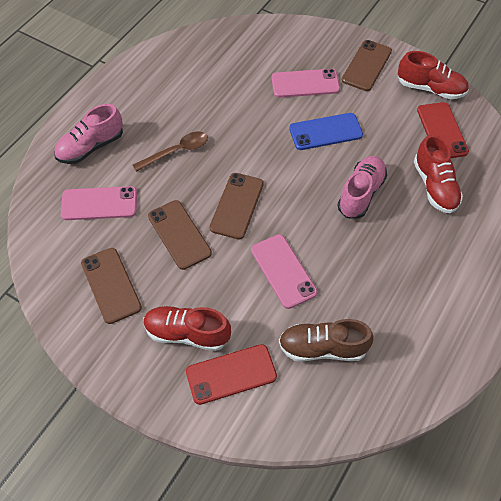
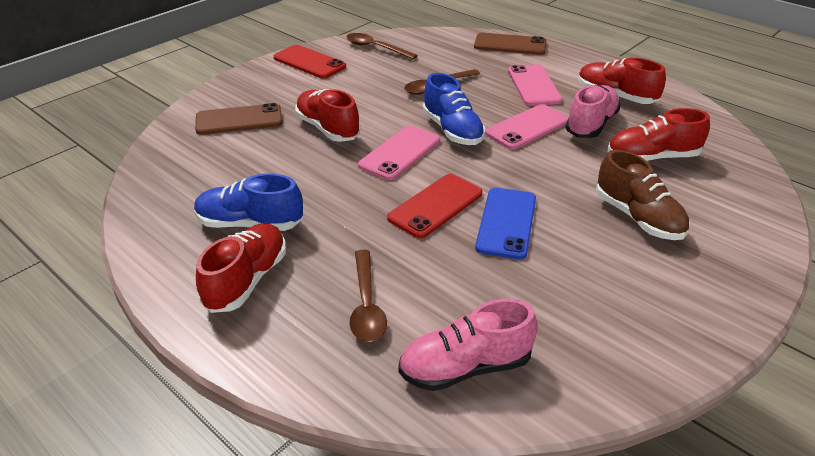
blue shoe: 0 -> 2
brown phone: 4 -> 2
brown spoon: 1 -> 3
red shoe: 3 -> 4

